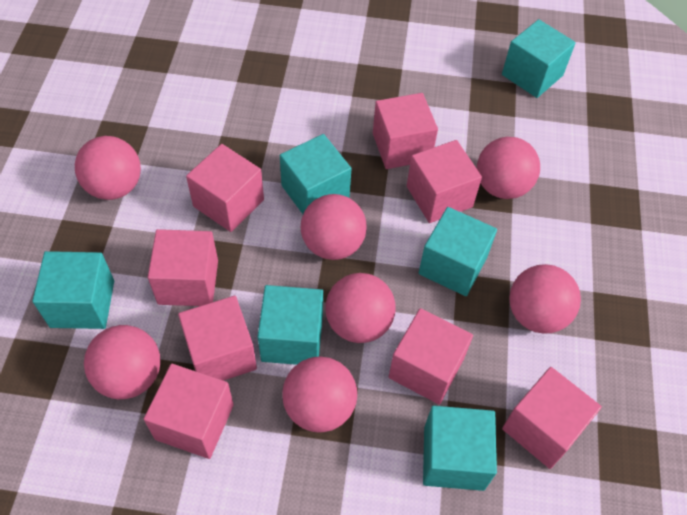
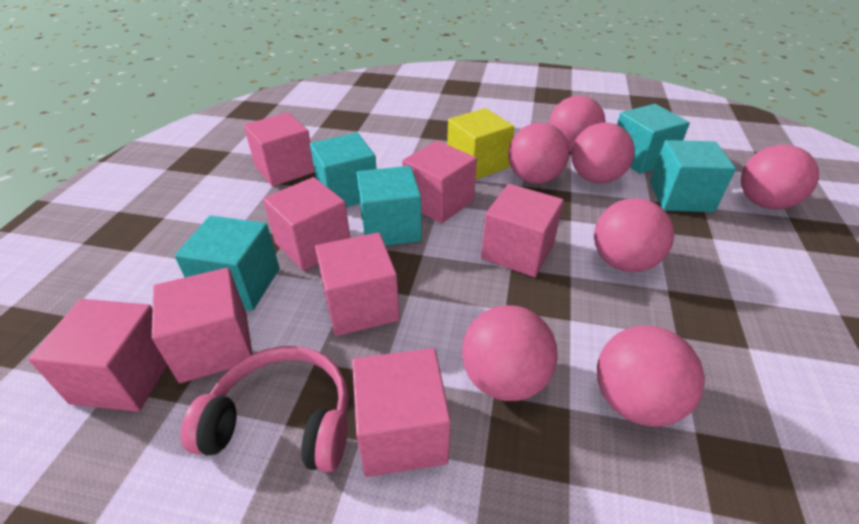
pink headphones: 0 -> 1
turquoise cube: 6 -> 5
yellow cube: 0 -> 1

